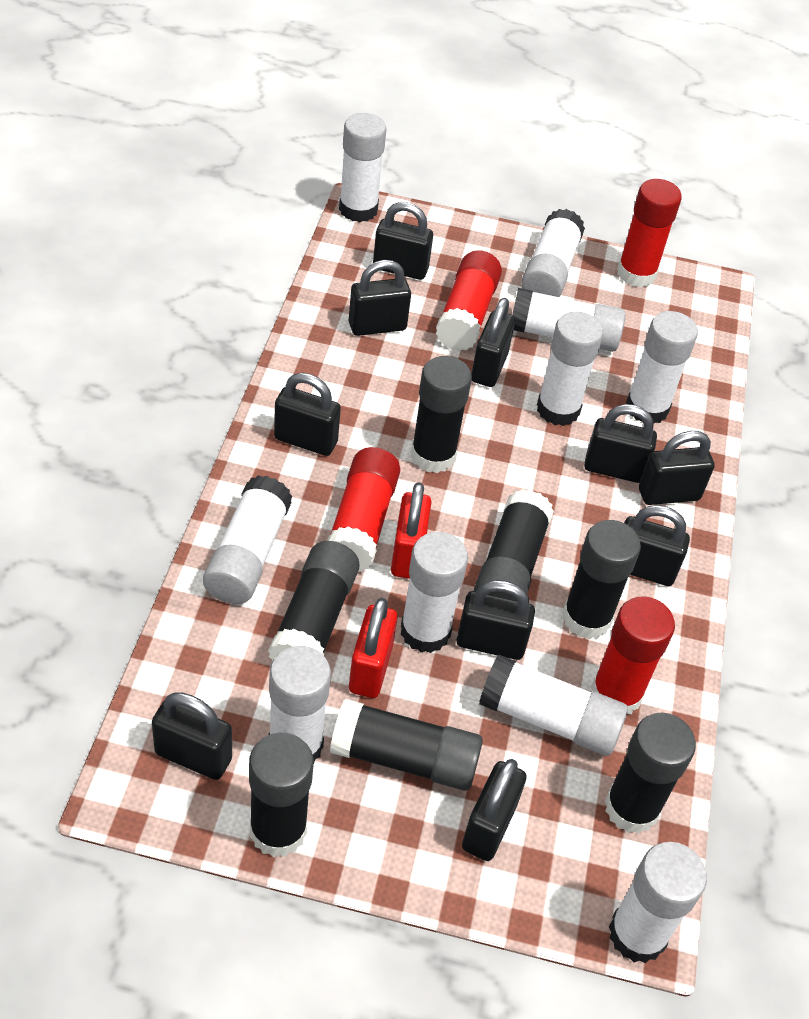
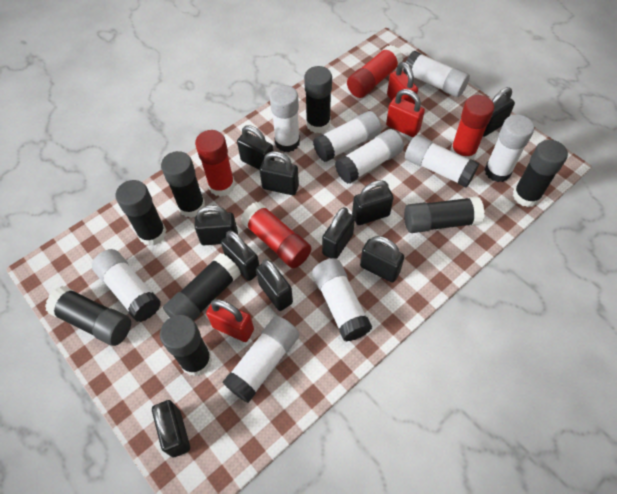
black glue stick: 7 -> 8
red padlock: 2 -> 3
white glue stick: 10 -> 9

